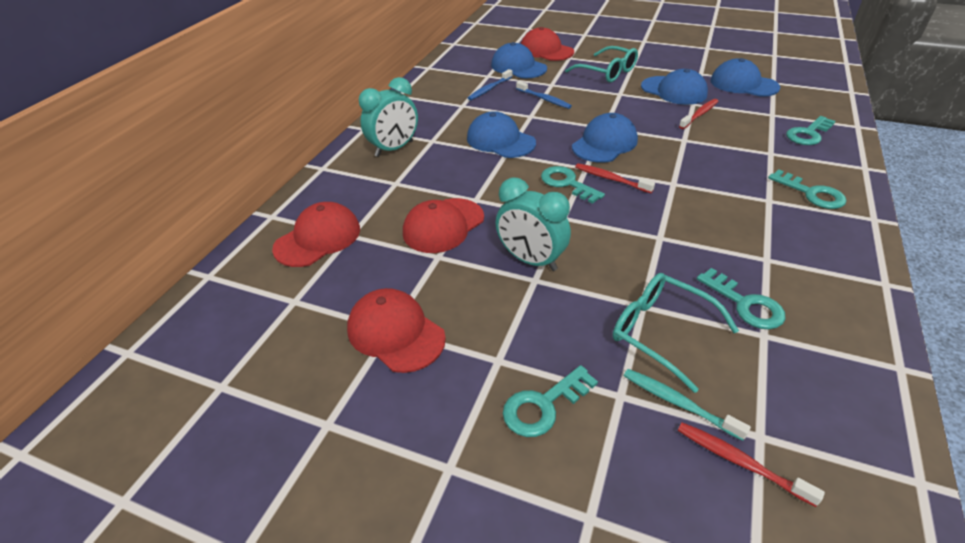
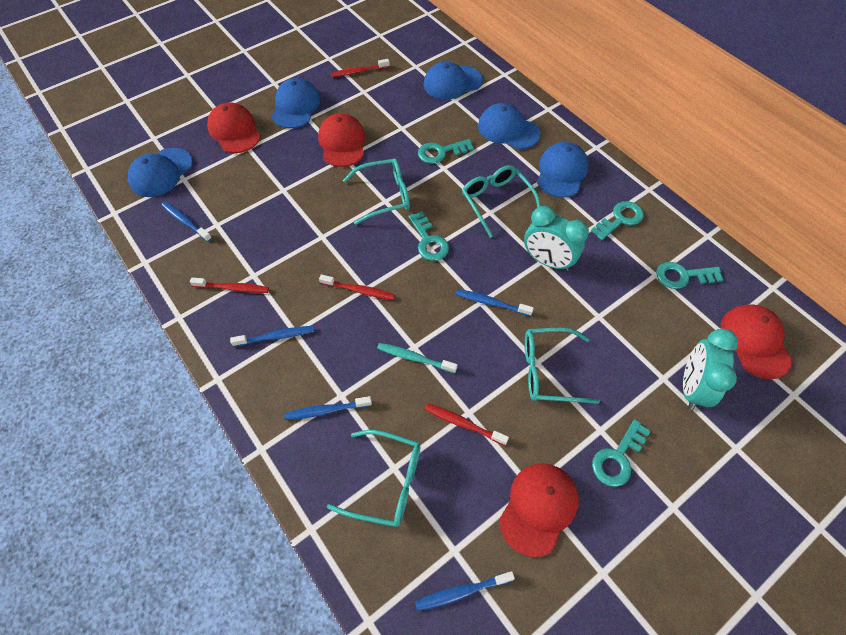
blue toothbrush: 2 -> 5
red toothbrush: 3 -> 4
turquoise glasses: 2 -> 4

